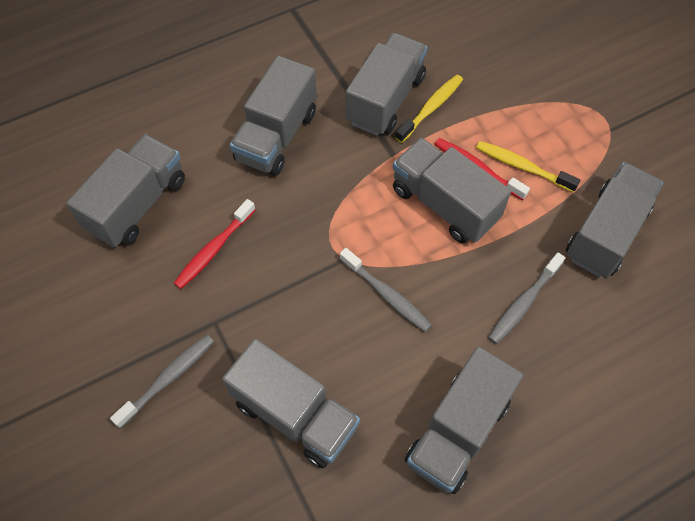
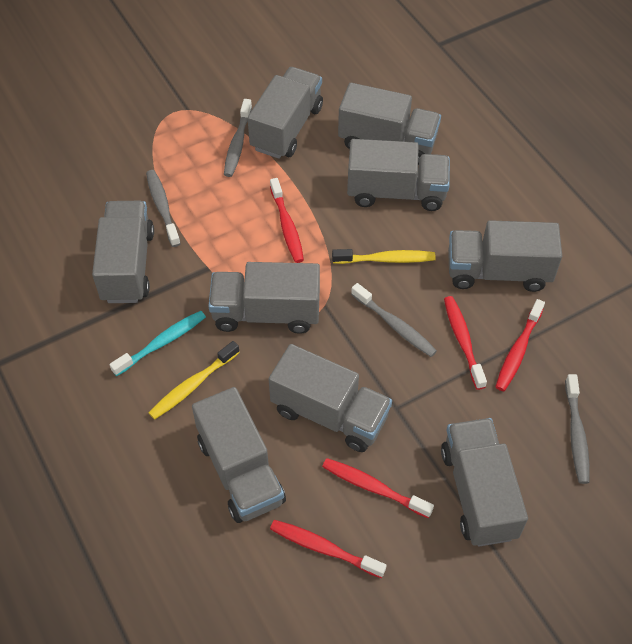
grey toothbrush: 3 -> 4
grey truck: 7 -> 9
red toothbrush: 2 -> 5
turquoise toothbrush: 0 -> 1

